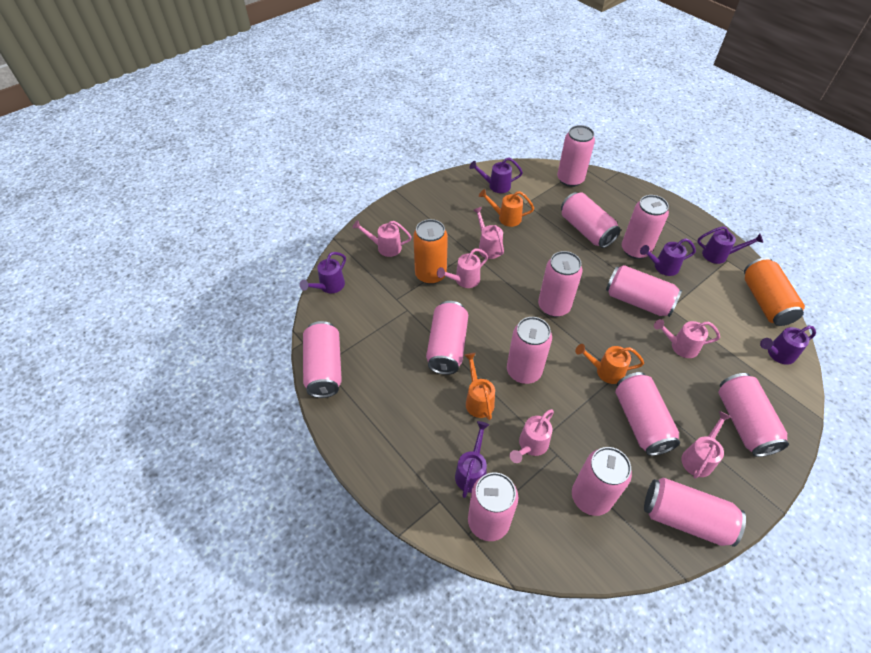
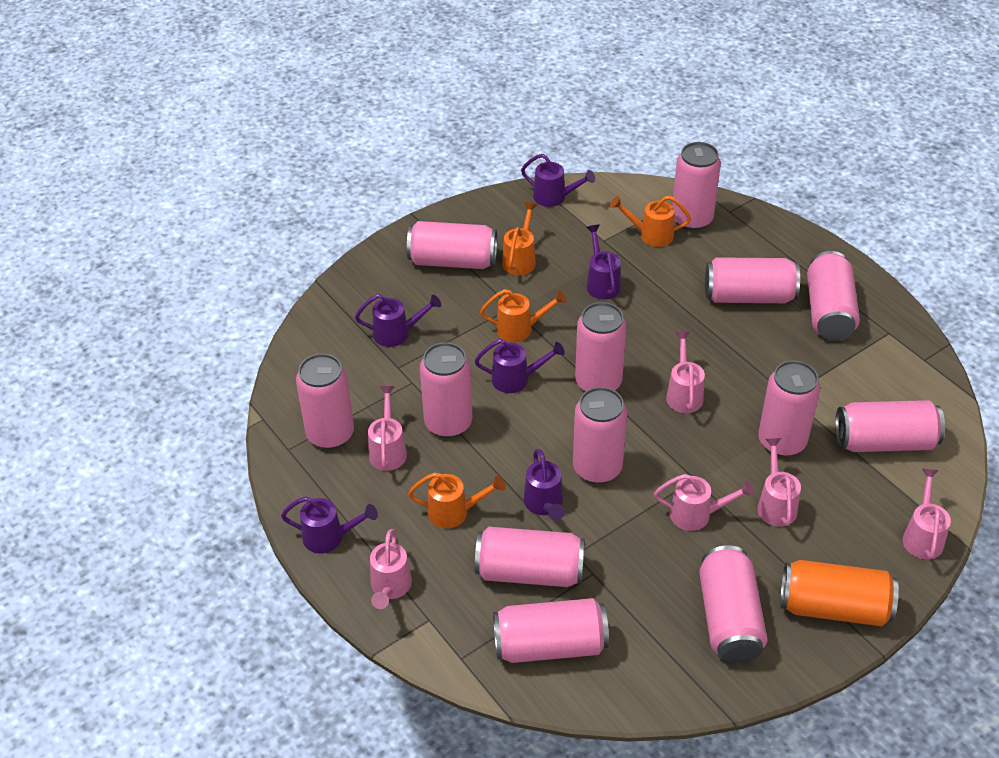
orange can: 2 -> 1
orange watering can: 3 -> 4

